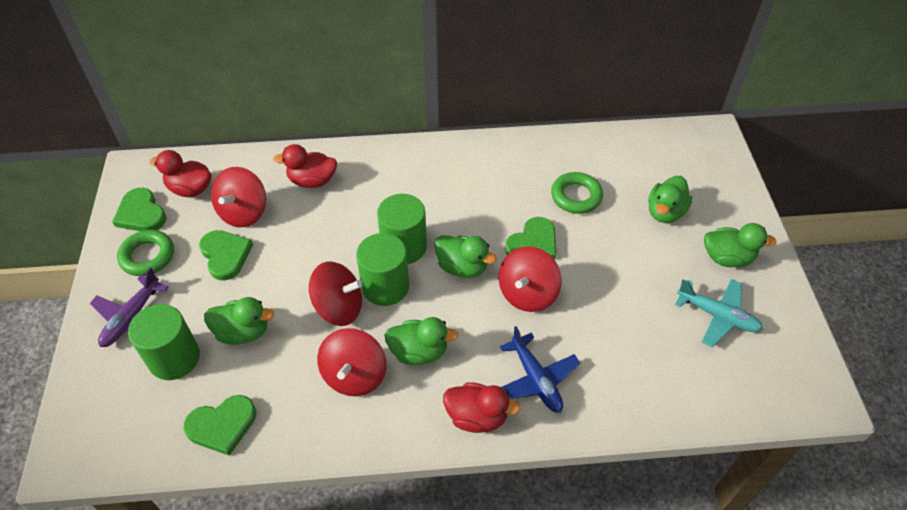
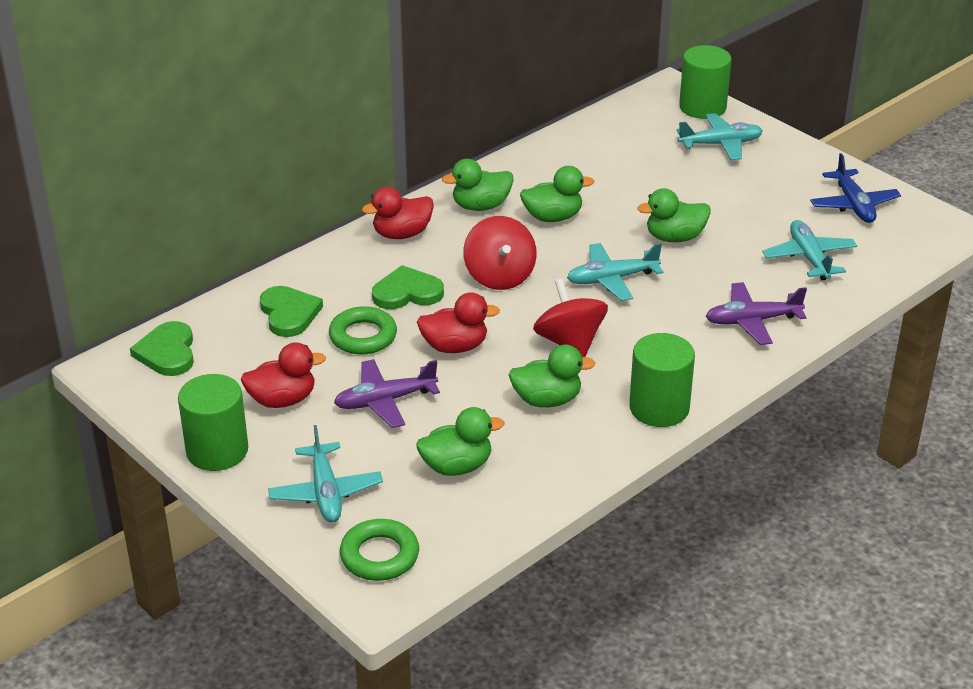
green heart: 4 -> 3
purple plane: 1 -> 2
red spinning top: 4 -> 2
turquoise plane: 1 -> 4

